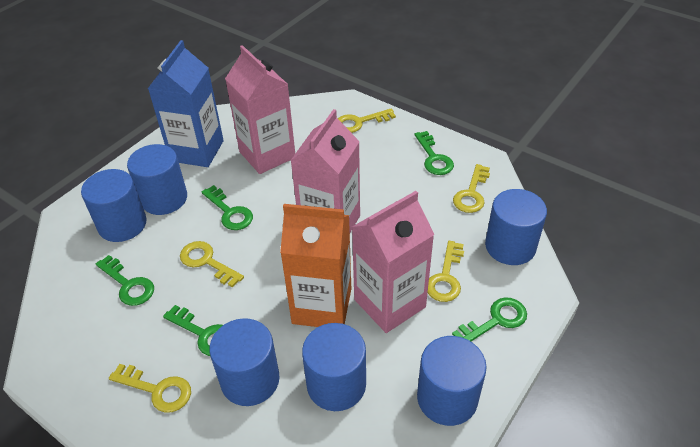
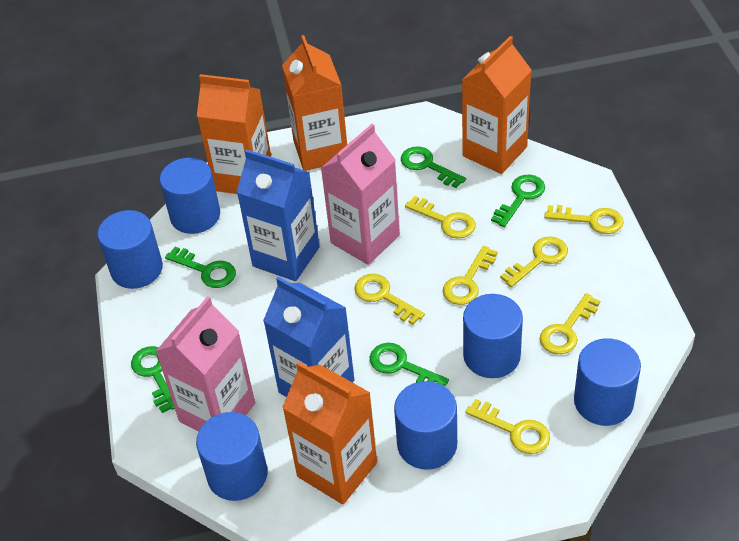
blue carton: 1 -> 2
orange carton: 1 -> 4
pink carton: 3 -> 2
yellow key: 5 -> 7

